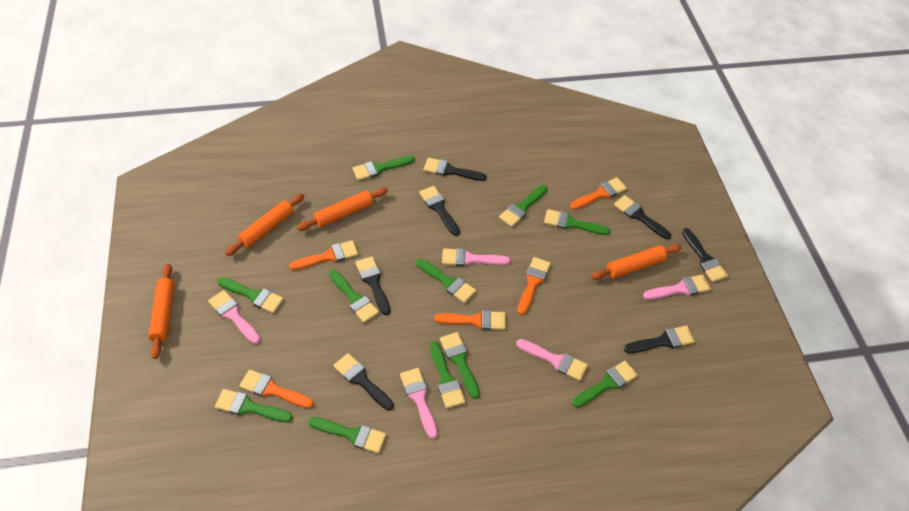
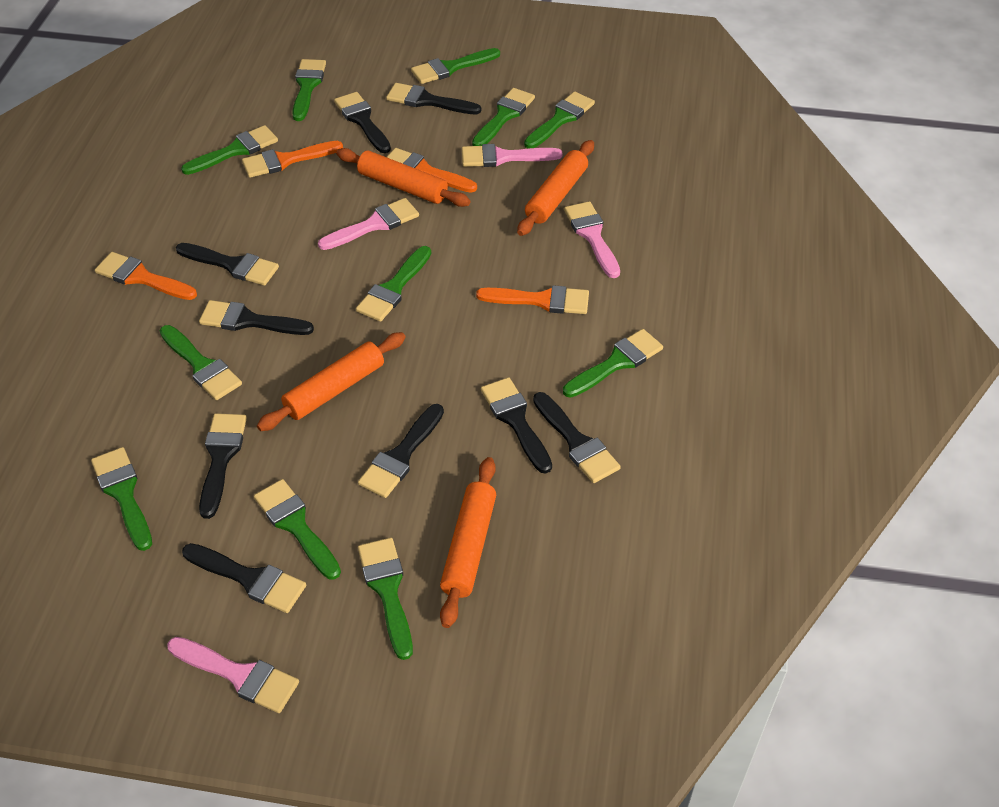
black brush: 7 -> 9
orange brush: 5 -> 4
pink brush: 5 -> 4

